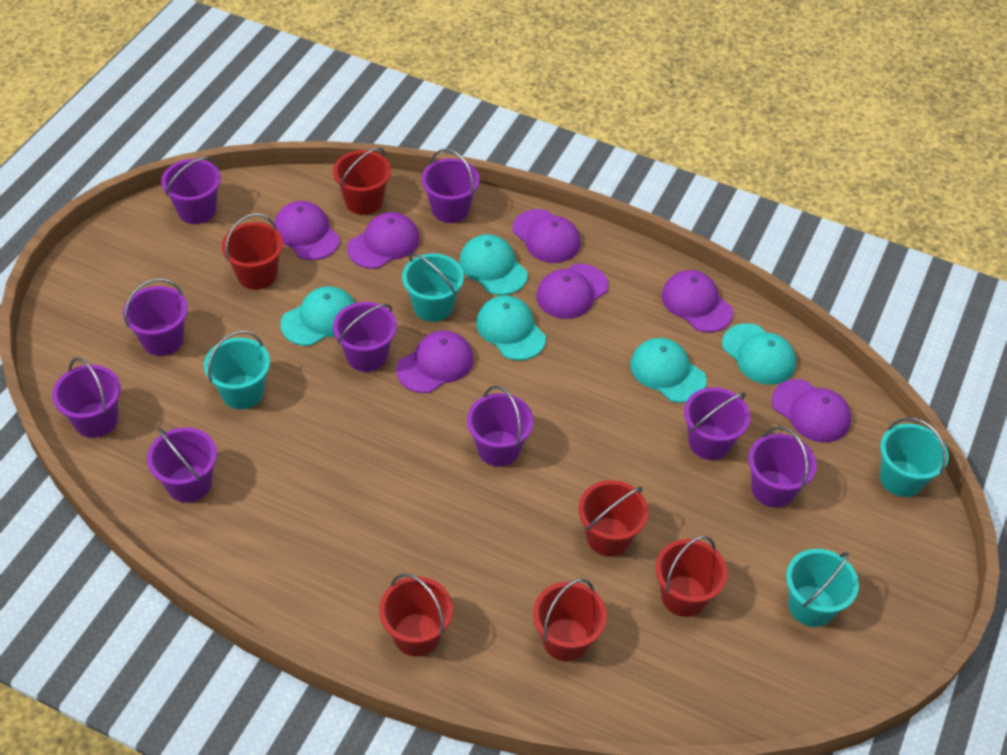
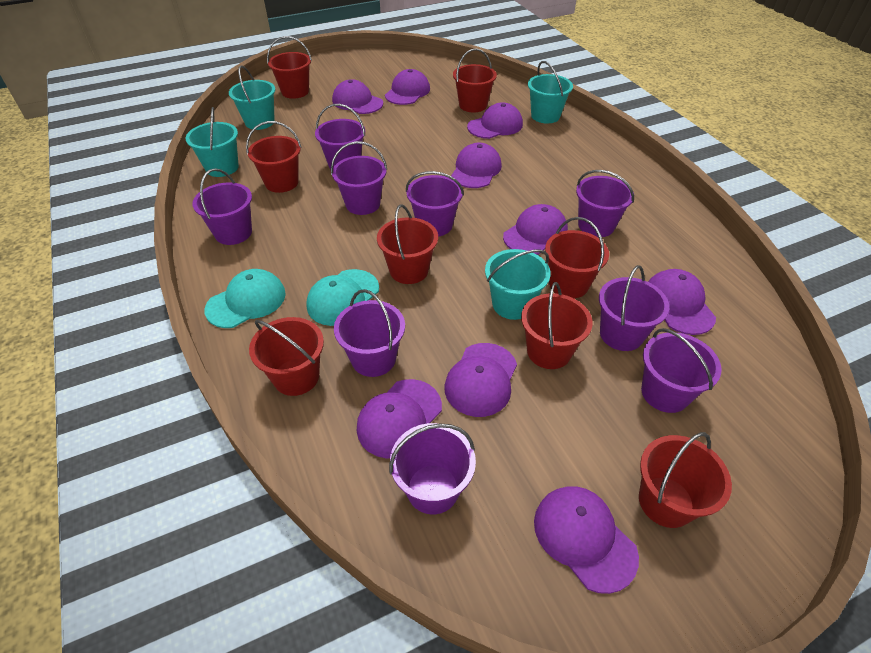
purple cap: 7 -> 9
red bucket: 6 -> 8
turquoise cap: 5 -> 2

